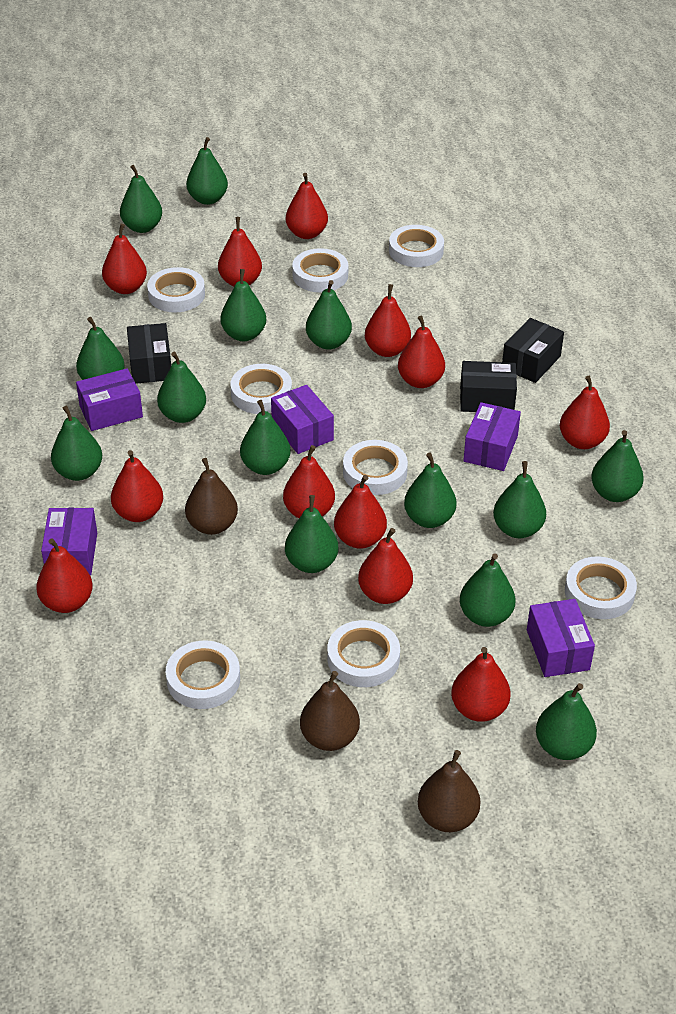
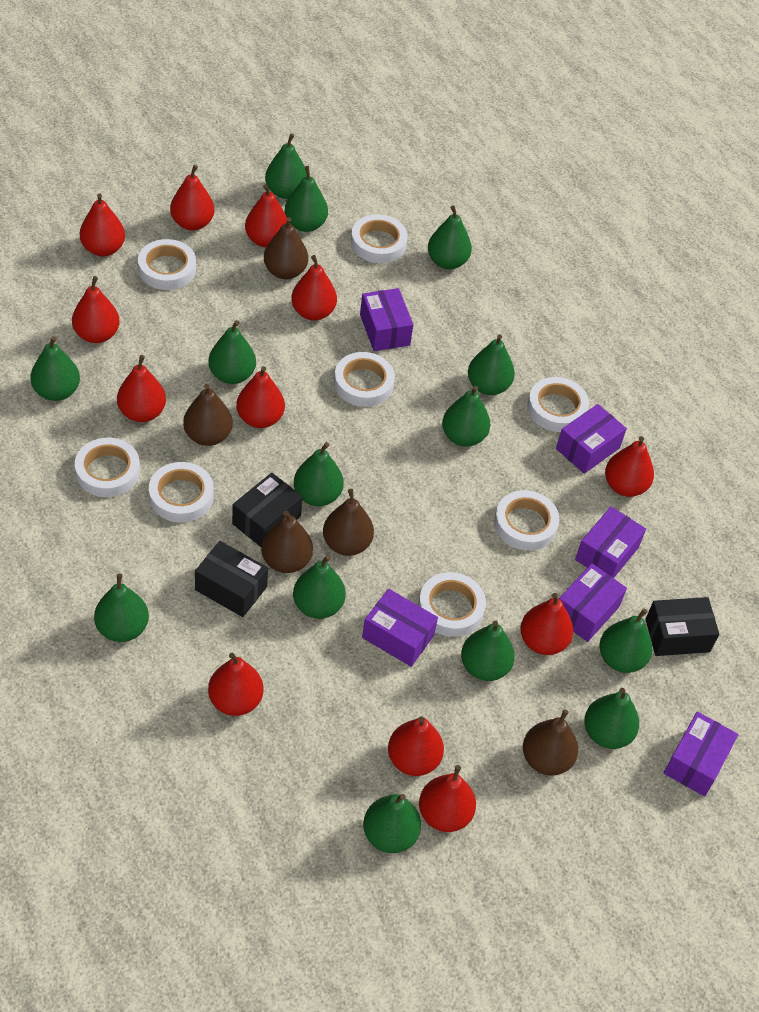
brown pear: 3 -> 5
purple box: 5 -> 6

